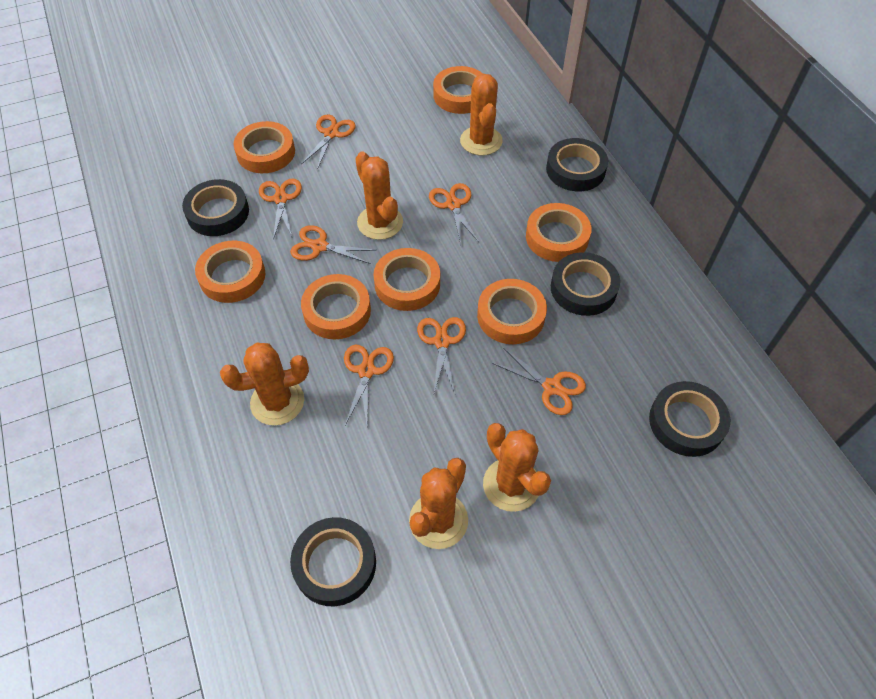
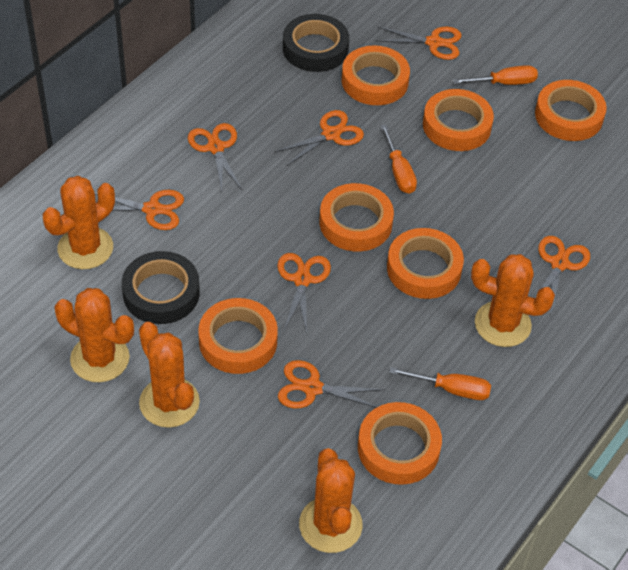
black tape: 5 -> 2
orange screwdriver: 0 -> 3

